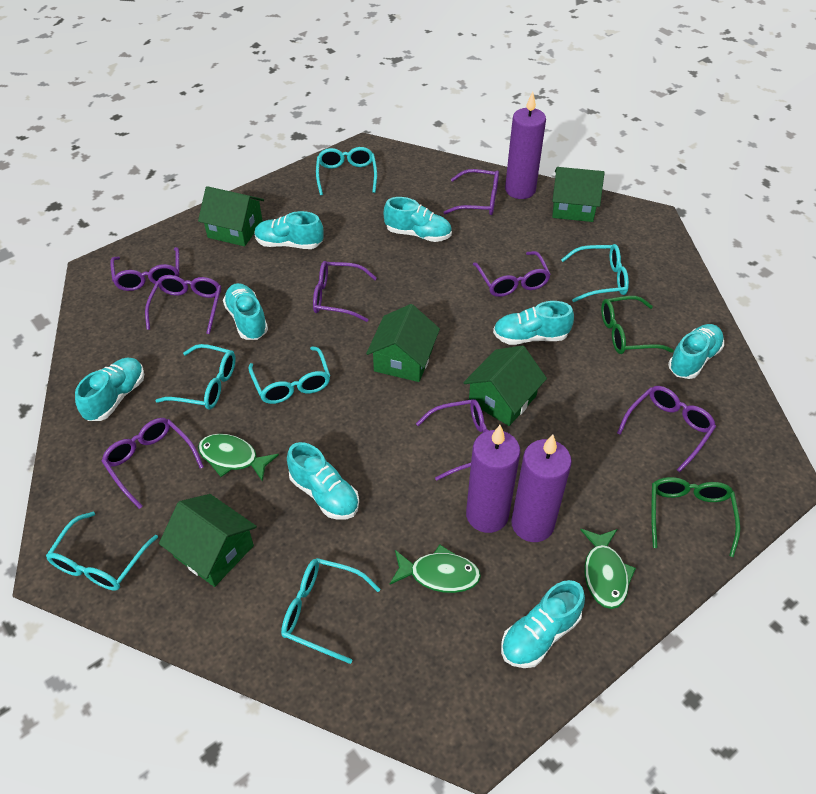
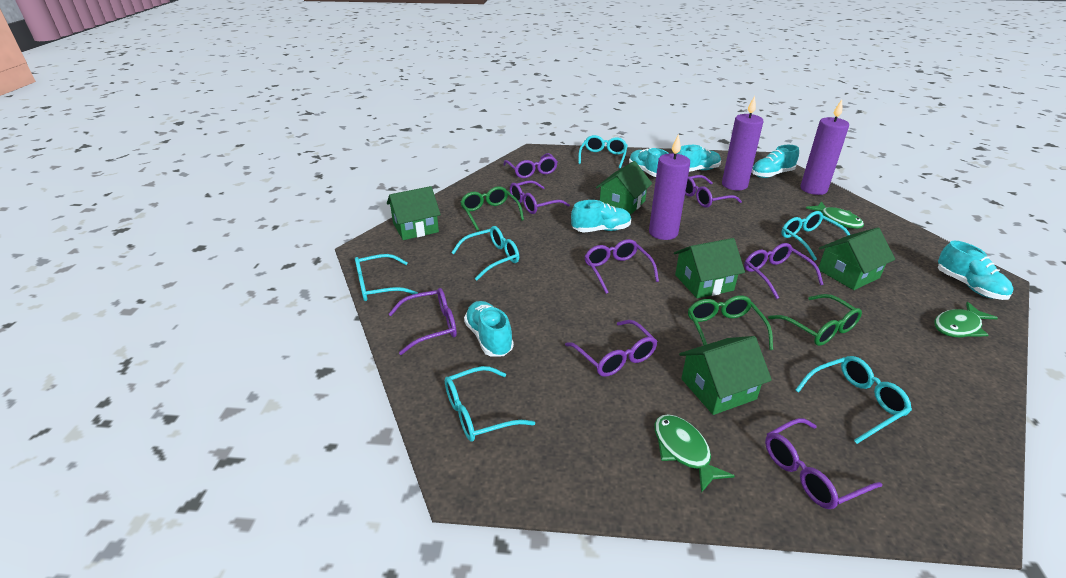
green glasses: 2 -> 3
turquoise shoe: 8 -> 6

